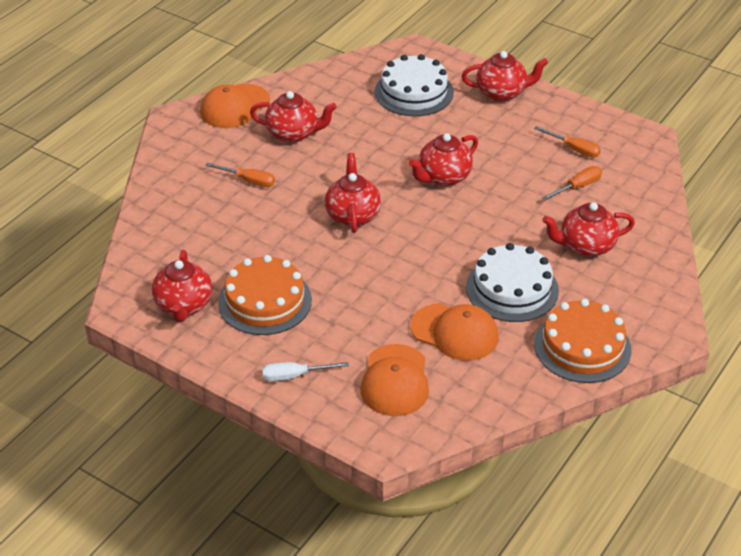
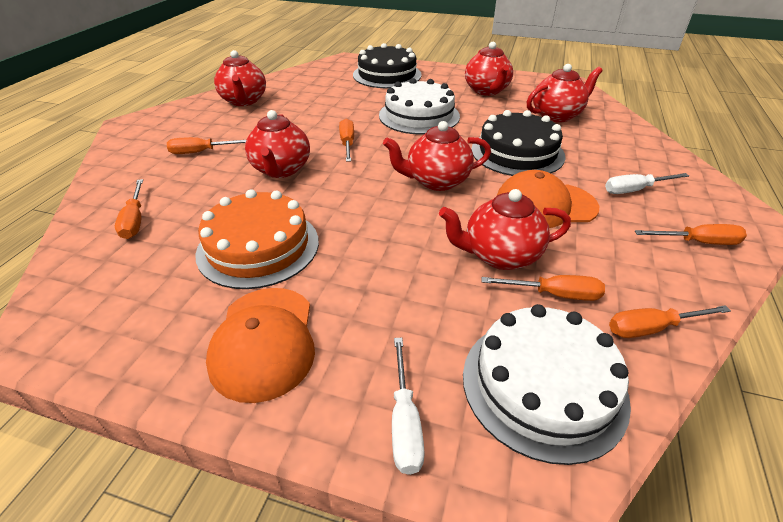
black cake: 0 -> 2
orange cake: 2 -> 1
orange cap: 3 -> 2
orange screwdriver: 3 -> 6
white screwdriver: 1 -> 2

